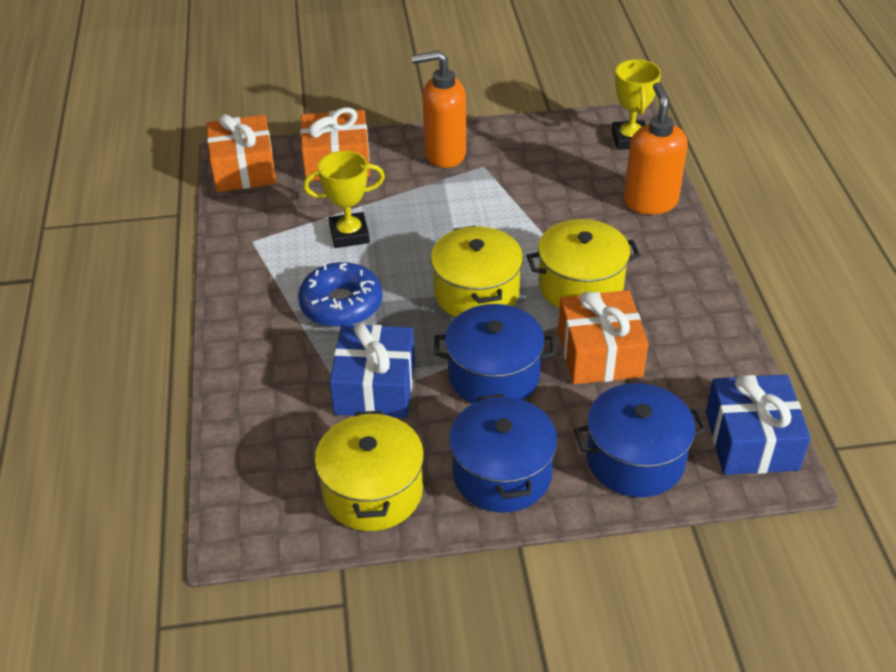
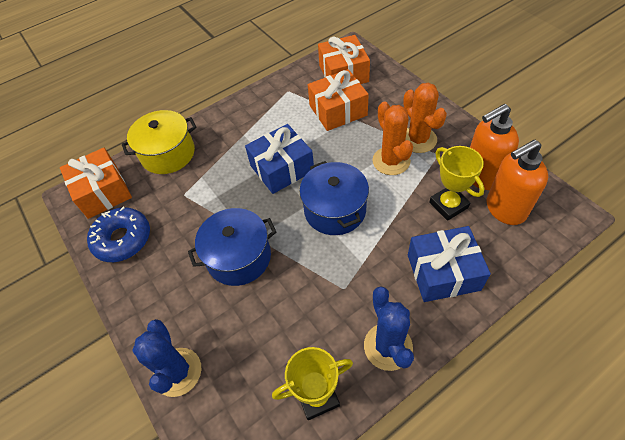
blue cactus: 0 -> 2
blue pot: 3 -> 2
orange cactus: 0 -> 2
yellow pot: 3 -> 1

